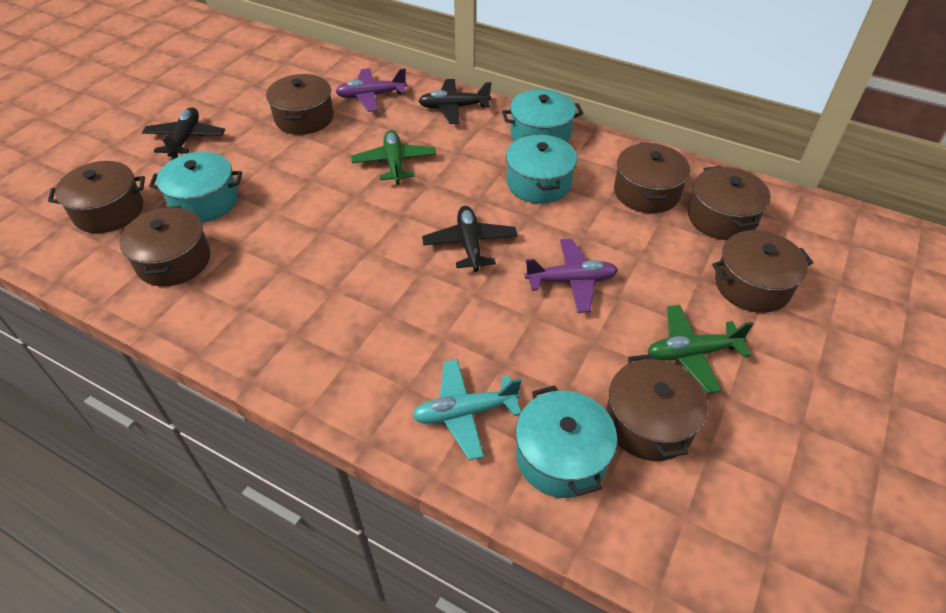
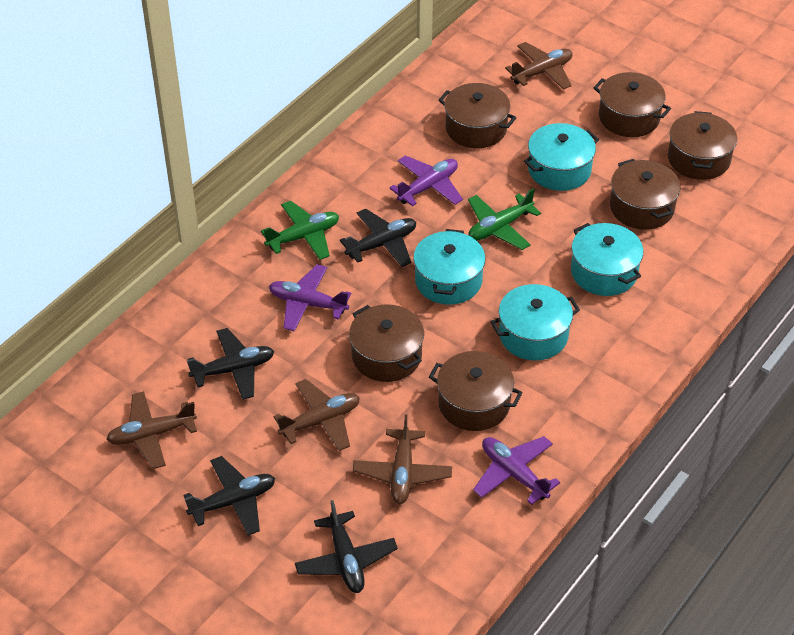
black plane: 3 -> 4
brown plane: 0 -> 4
brown pot: 7 -> 6
purple plane: 2 -> 3
turquoise plane: 1 -> 0

